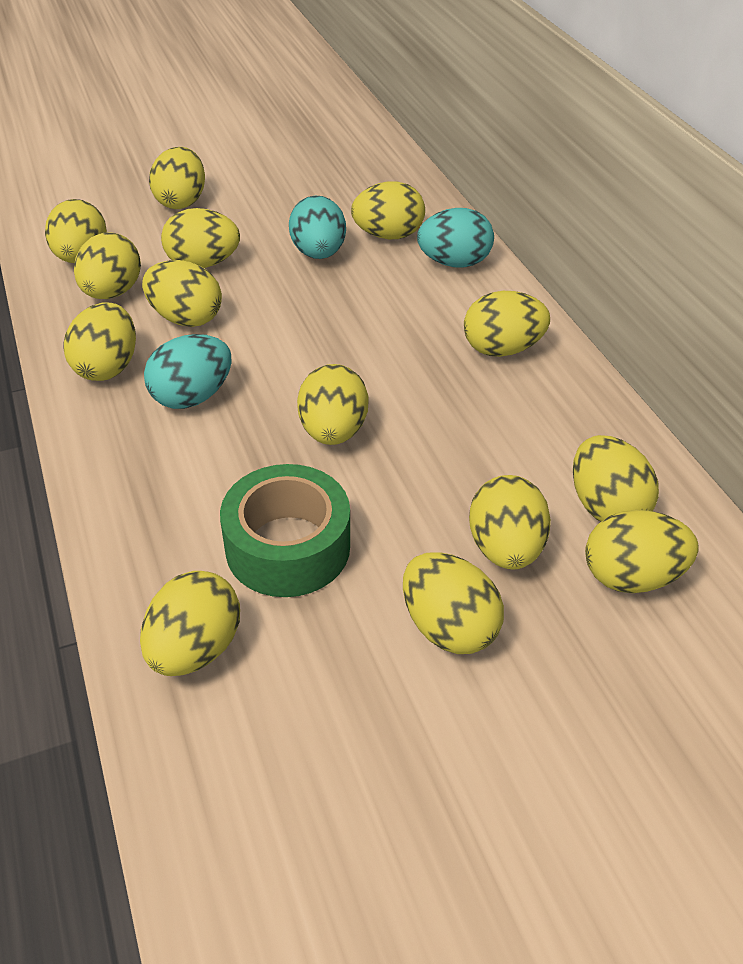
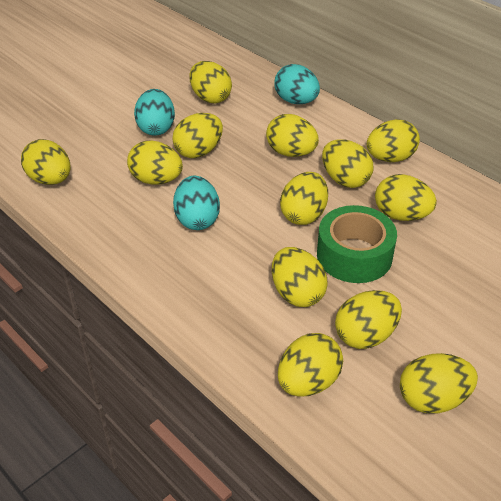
yellow egg: 14 -> 13

